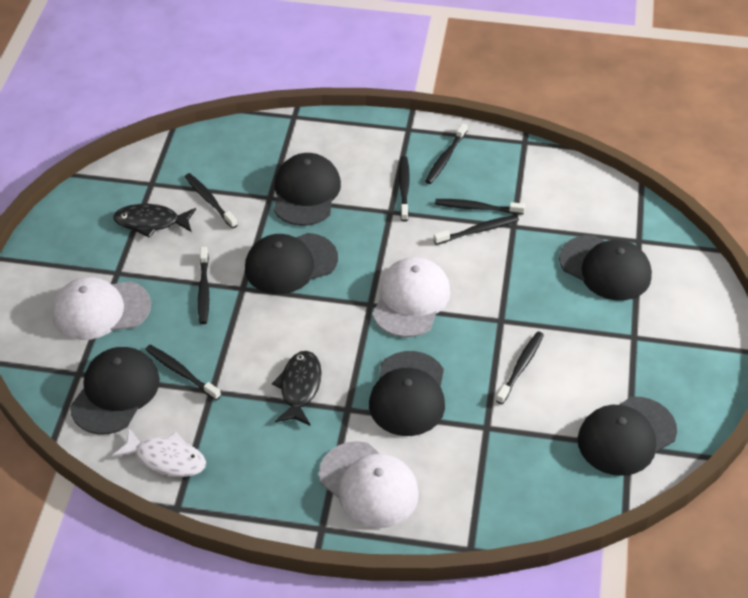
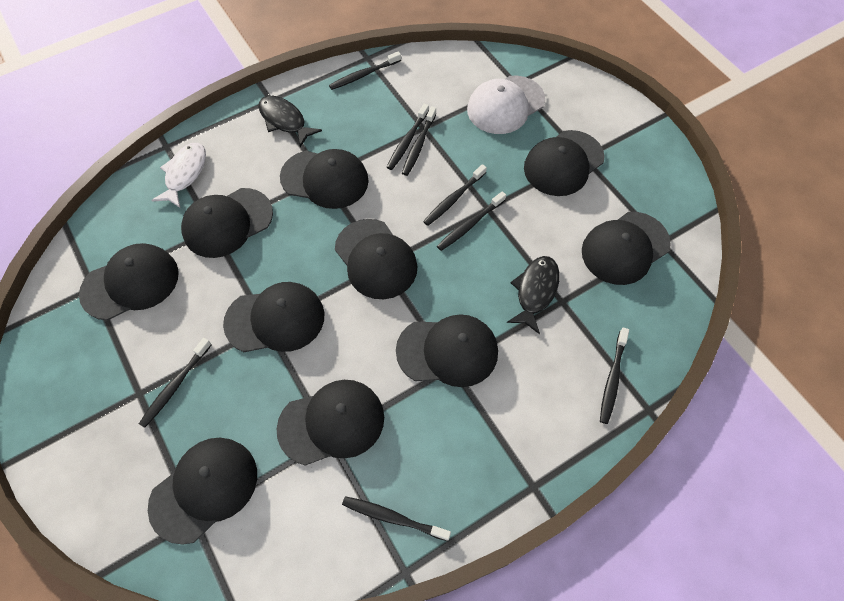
black cap: 6 -> 10
white cap: 3 -> 1

